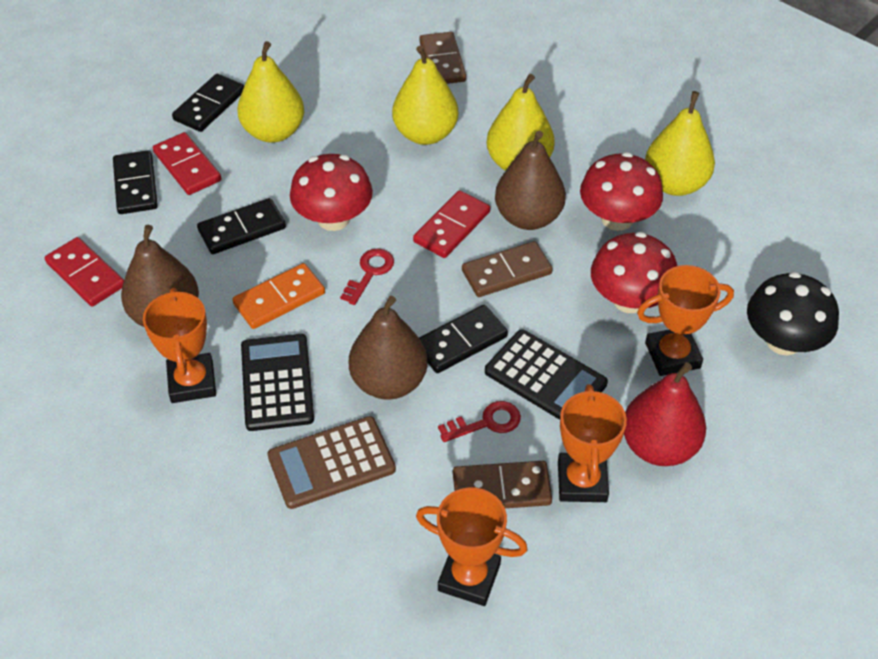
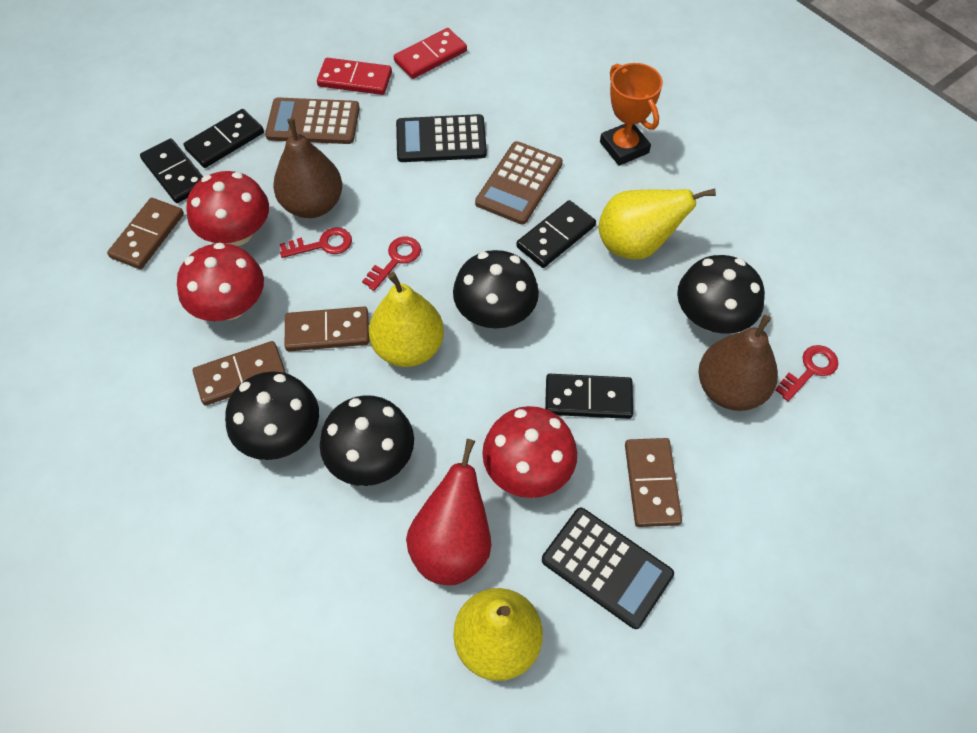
black mushroom: 1 -> 4
brown calculator: 1 -> 2
brown domino: 3 -> 4
brown pear: 3 -> 2
orange domino: 1 -> 0
orange trophy: 4 -> 1
red domino: 3 -> 2
red key: 2 -> 3
yellow pear: 4 -> 3

